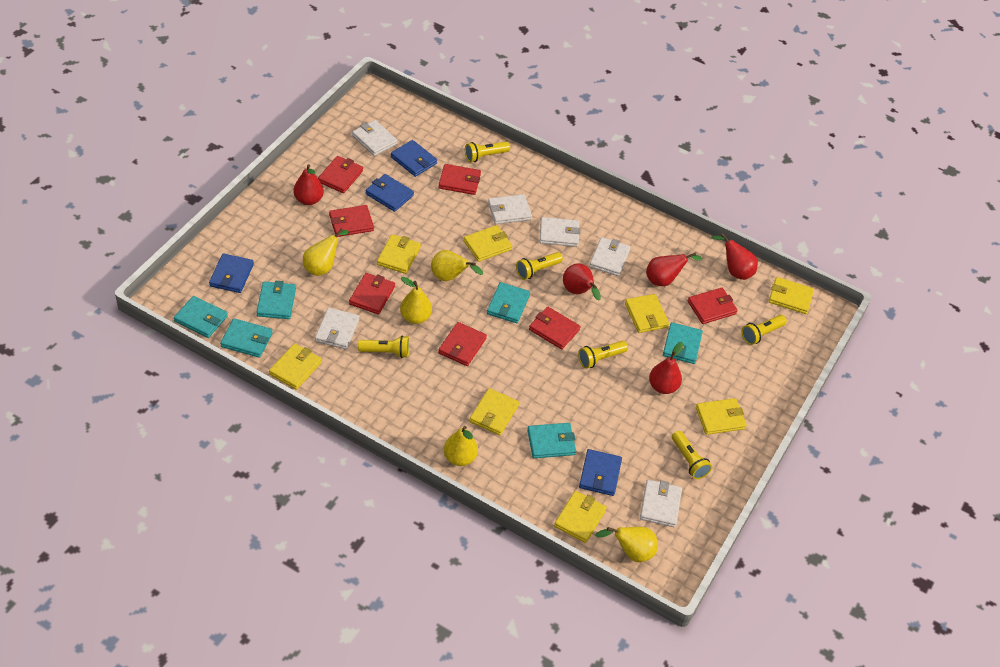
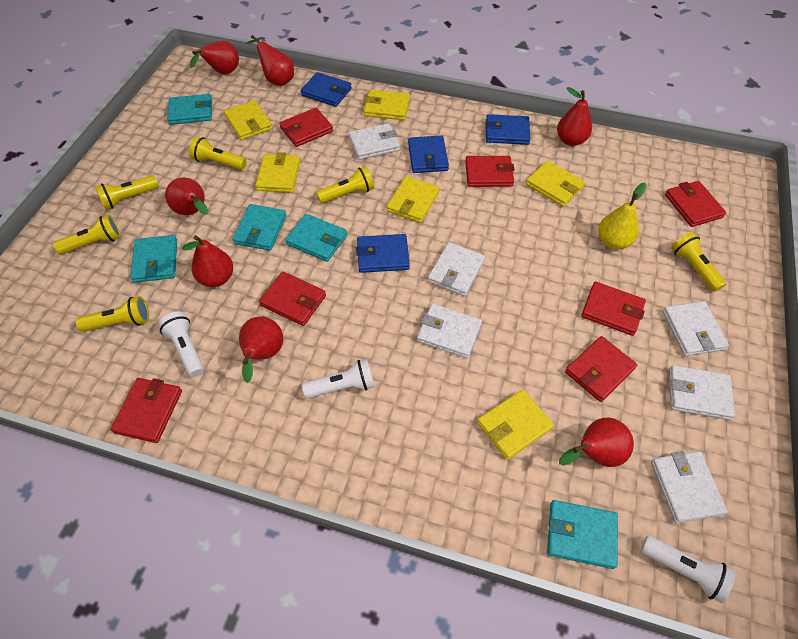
red pear: 5 -> 7
turquoise wallet: 6 -> 5
white flashlight: 0 -> 3
yellow pear: 5 -> 1
yellow wallet: 8 -> 6

